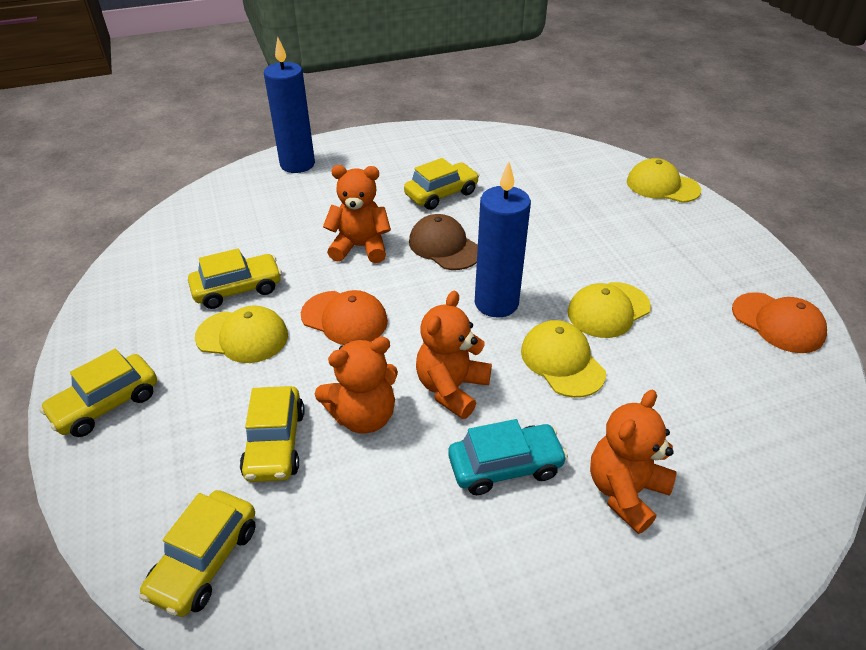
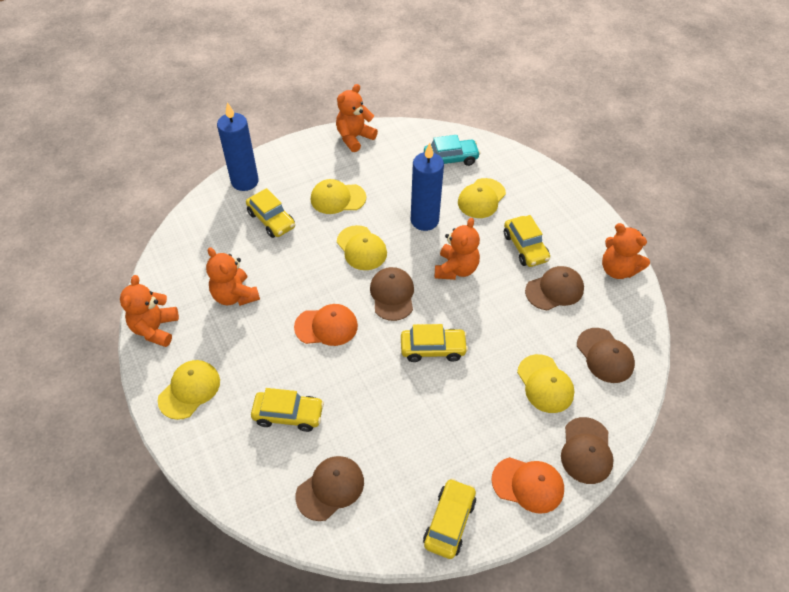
brown cap: 1 -> 5
orange teddy bear: 4 -> 5
yellow cap: 4 -> 5

